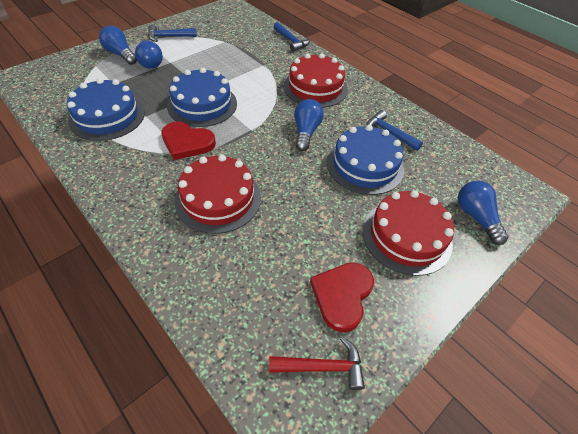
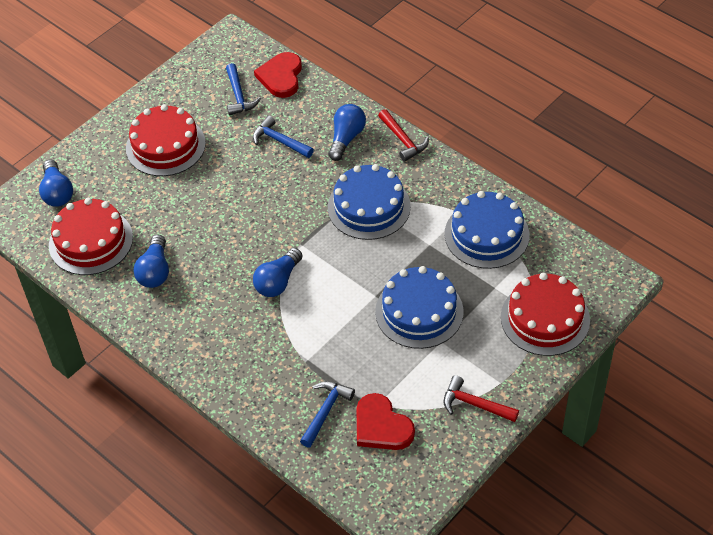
red hammer: 1 -> 2

